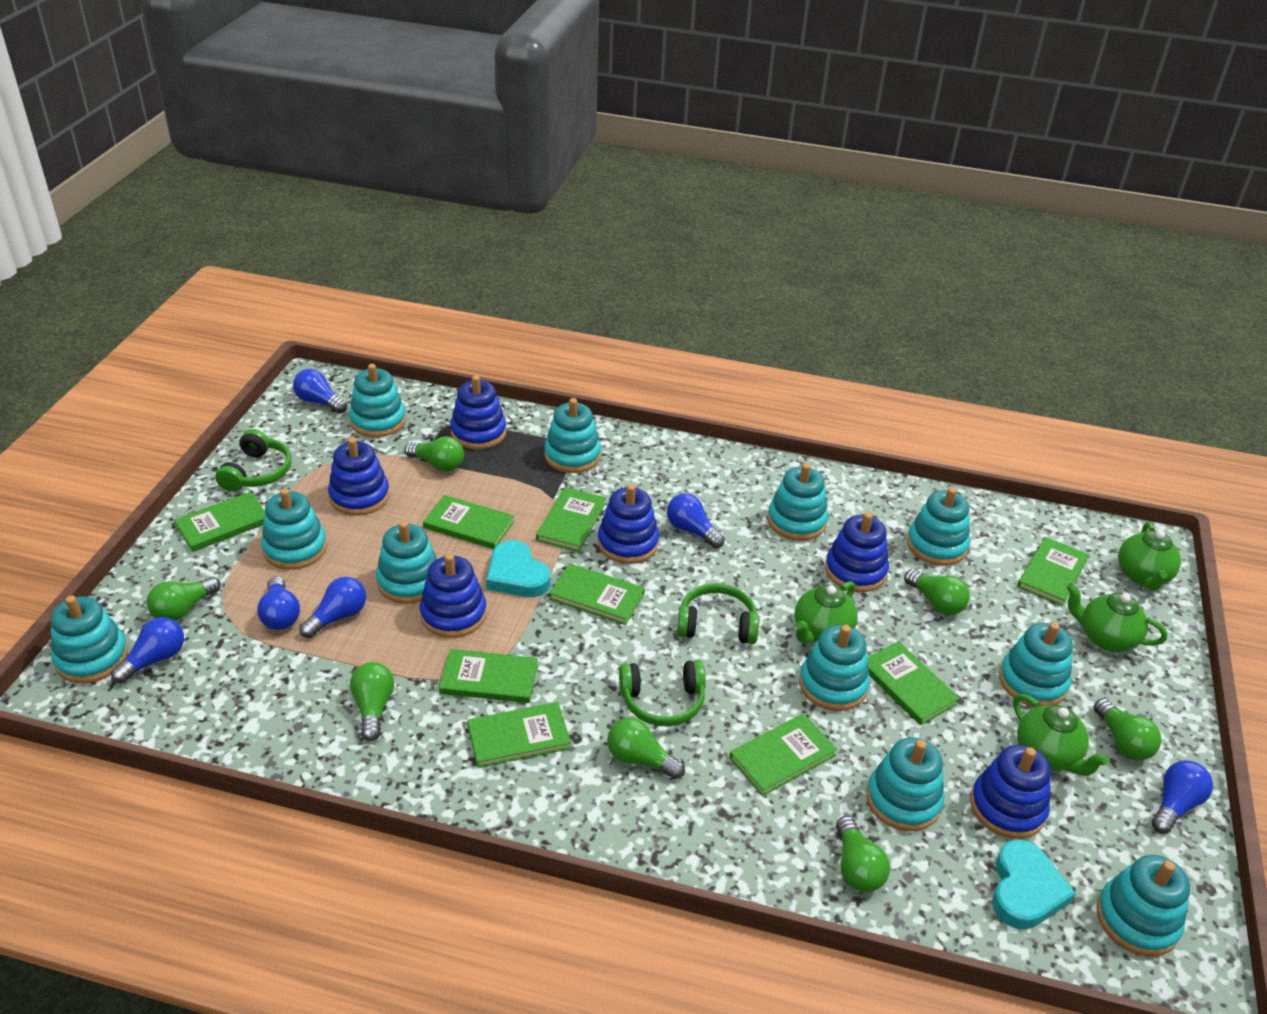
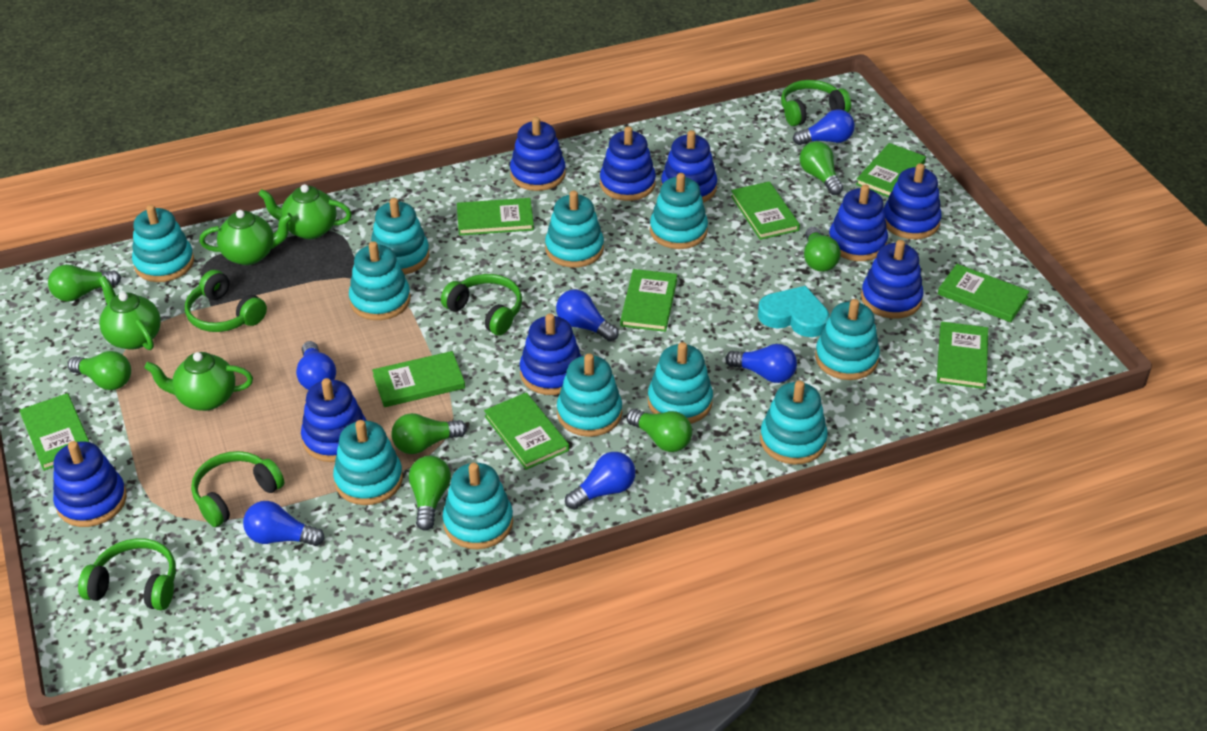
blue stacking toy: 6 -> 9
green headphones: 3 -> 5
turquoise heart: 2 -> 1

